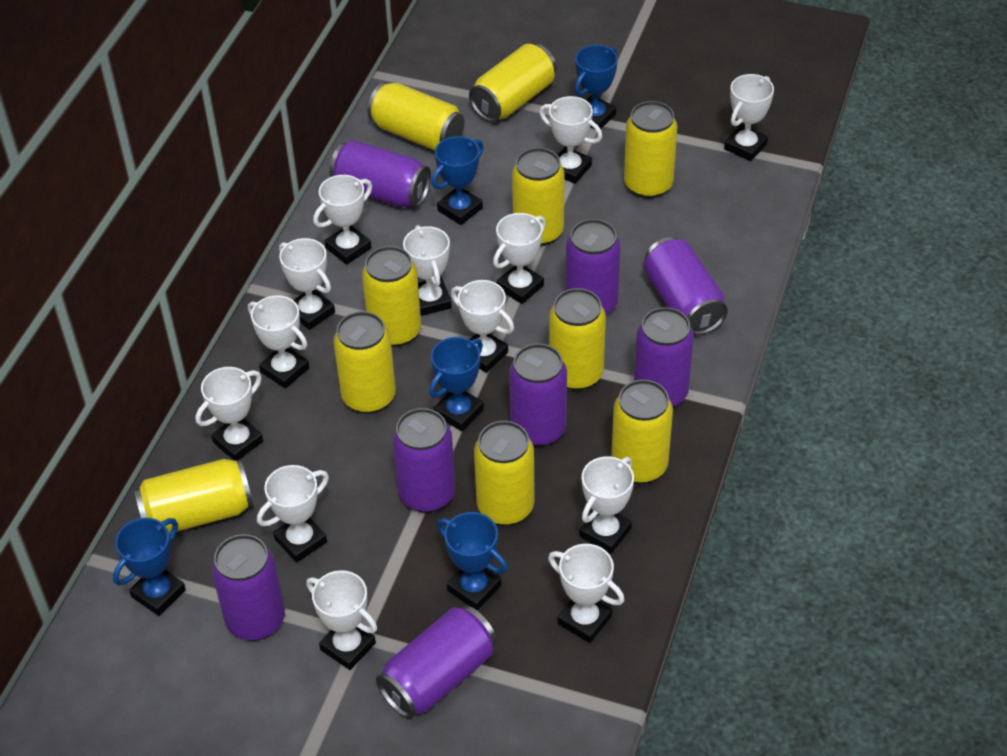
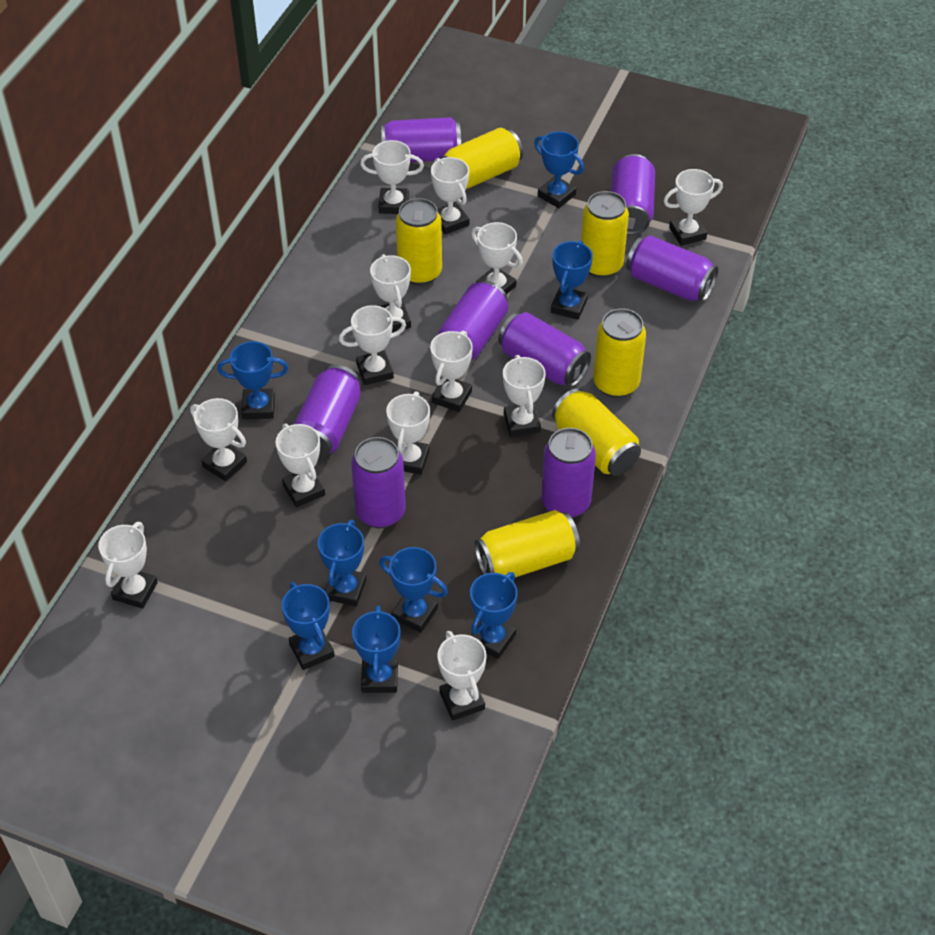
blue trophy: 5 -> 8
yellow can: 10 -> 6

